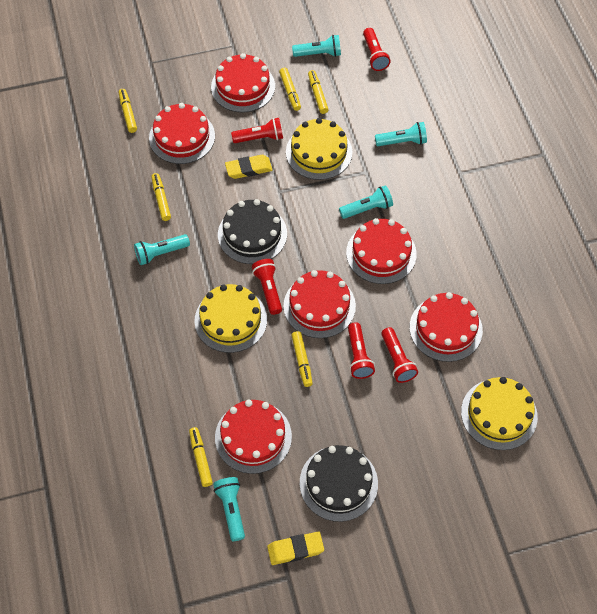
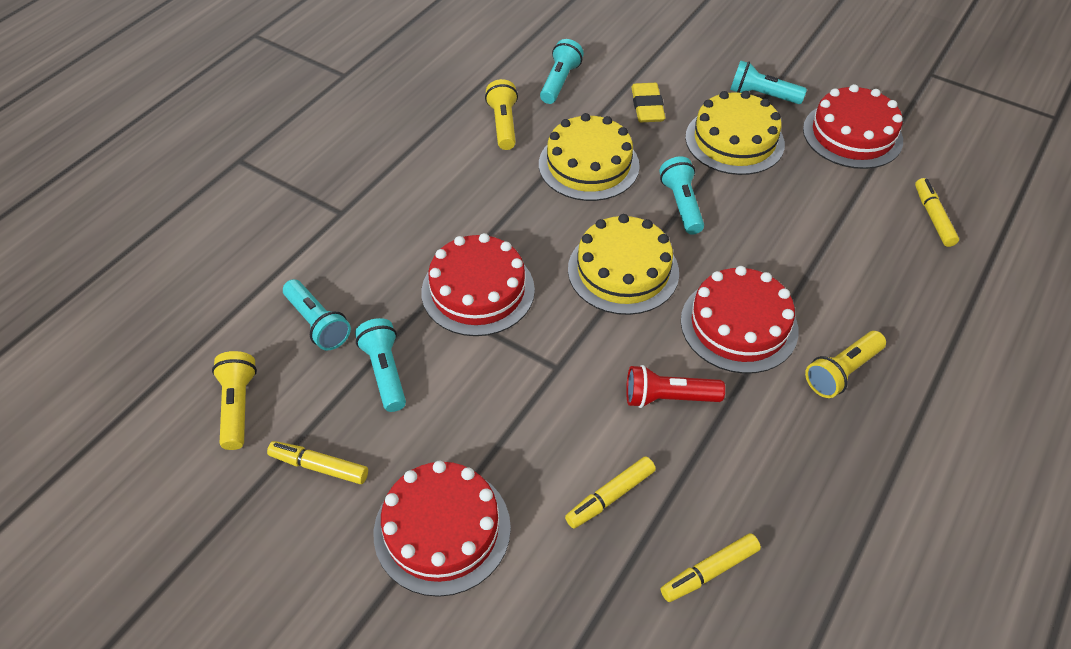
black cake: 2 -> 0
red cake: 6 -> 4
red flashlight: 5 -> 1
yellow eraser: 2 -> 1
yellow flashlight: 0 -> 3
yellow marker: 6 -> 4

